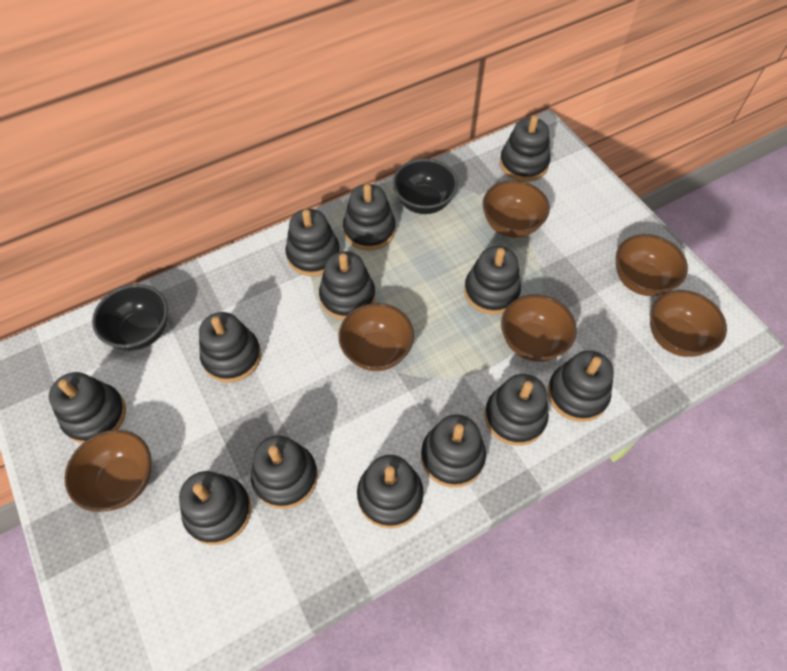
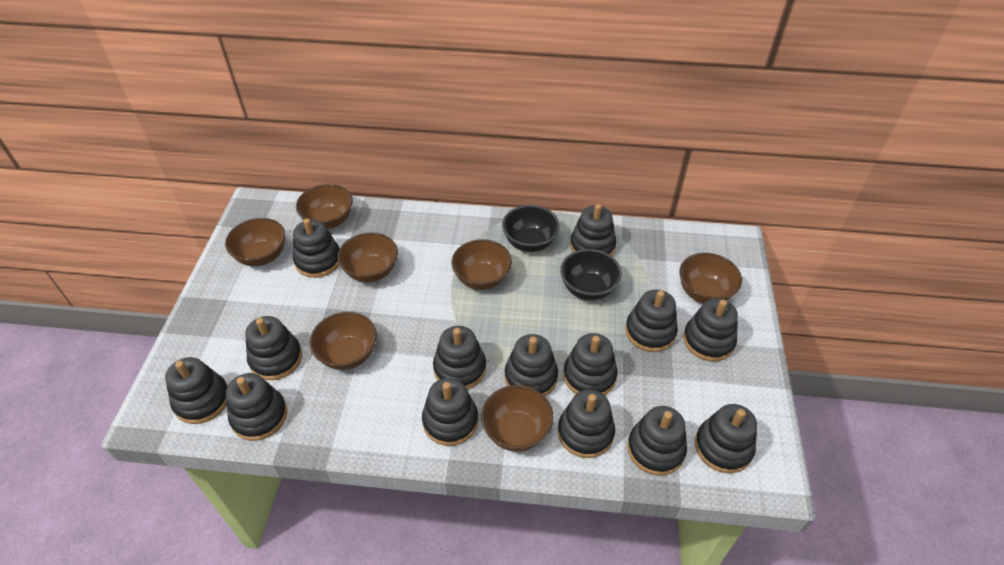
black stacking toy: 13 -> 14
brown bowl: 6 -> 7

